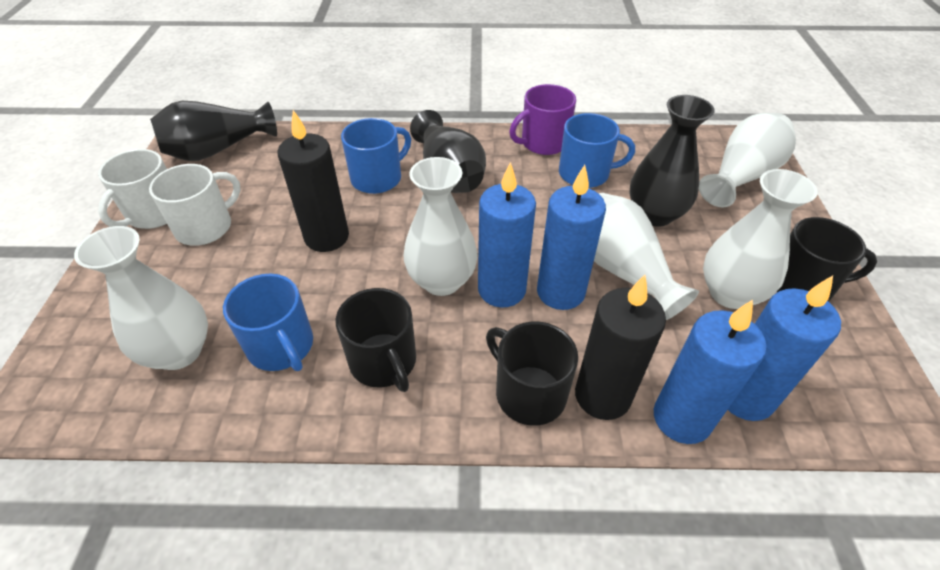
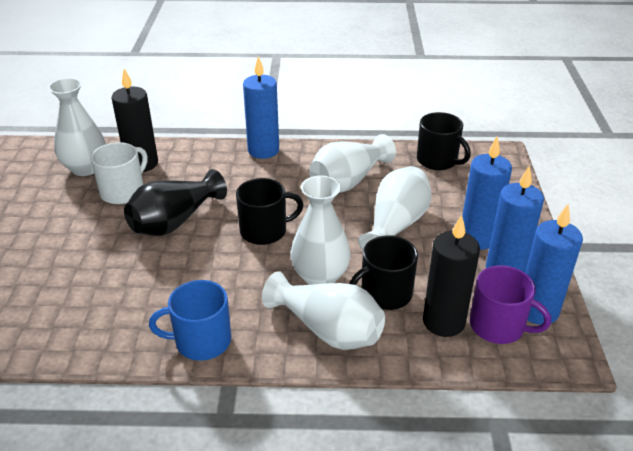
black vase: 3 -> 1
blue mug: 3 -> 1
white mug: 2 -> 1

